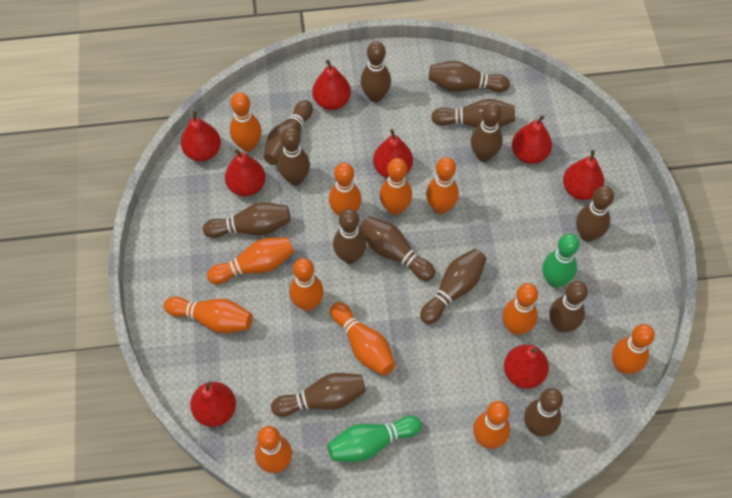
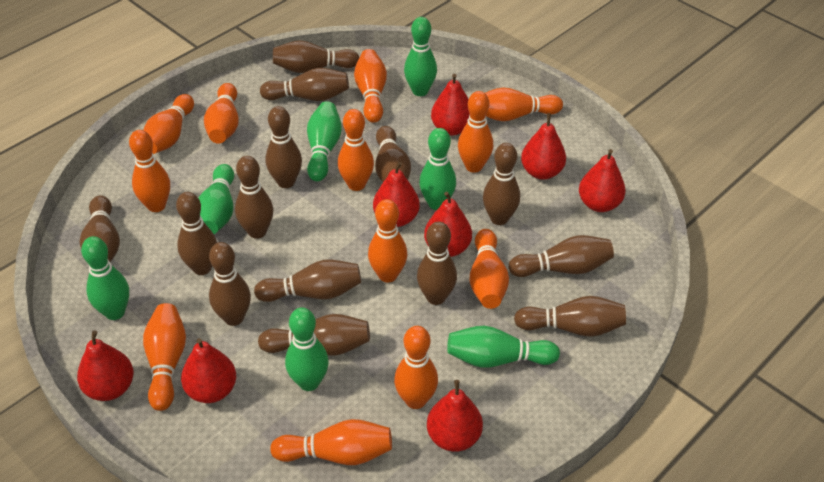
green bowling pin: 2 -> 7

